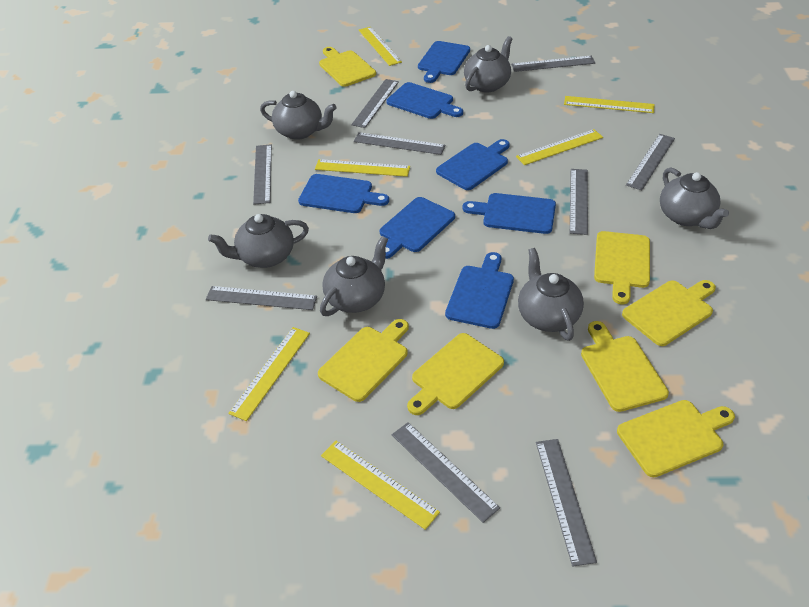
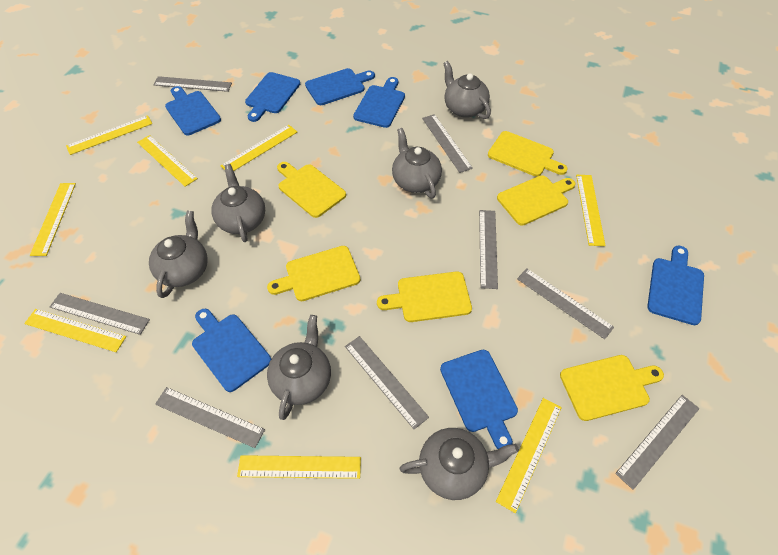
grey ruler: 9 -> 8
yellow cutting board: 7 -> 6
yellow ruler: 6 -> 8

